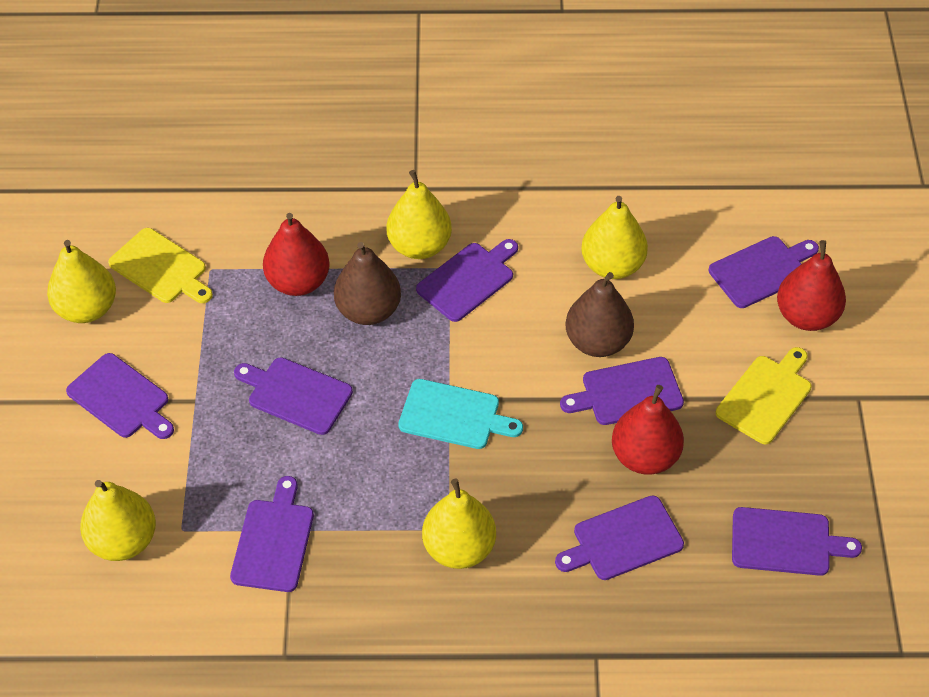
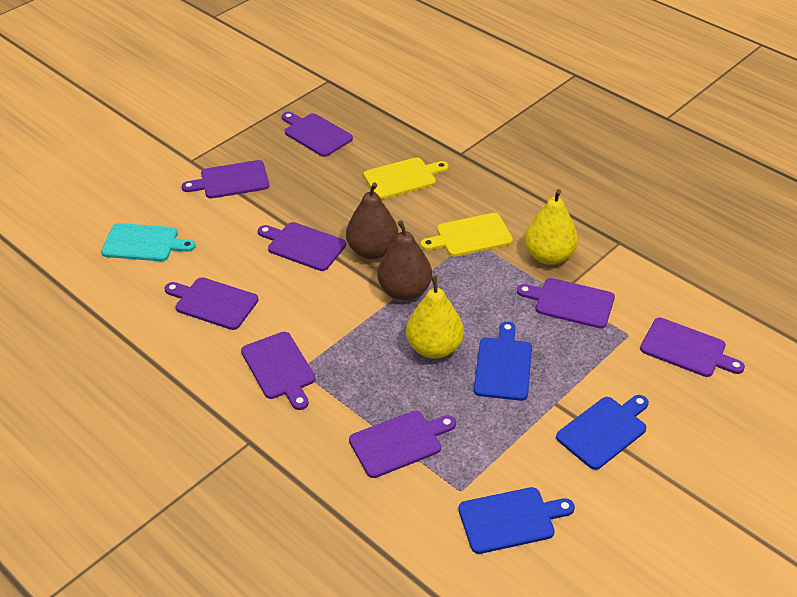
blue cutting board: 0 -> 3
red pear: 3 -> 0
yellow pear: 5 -> 2

